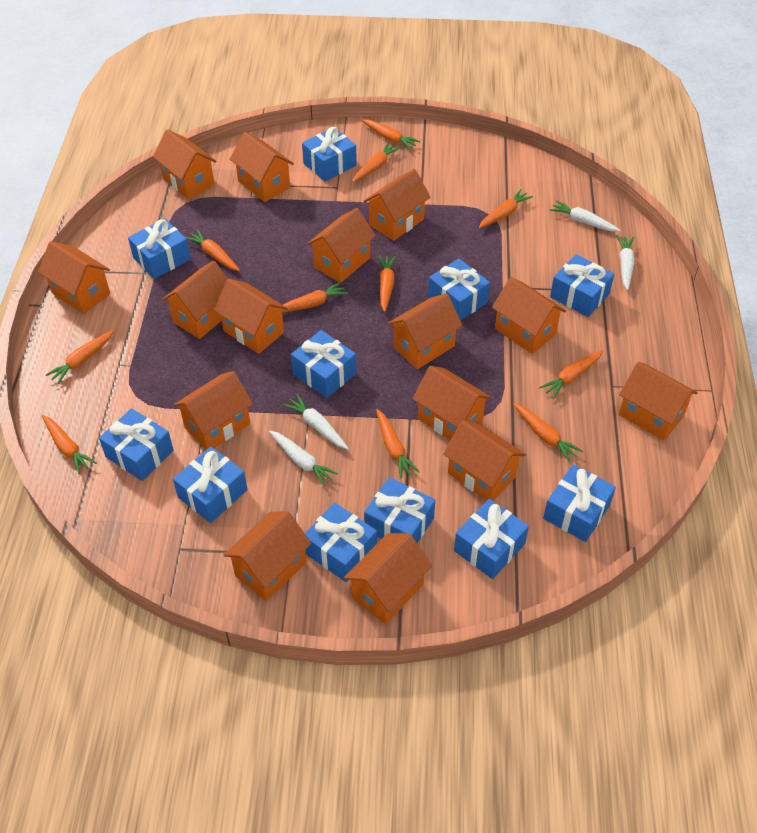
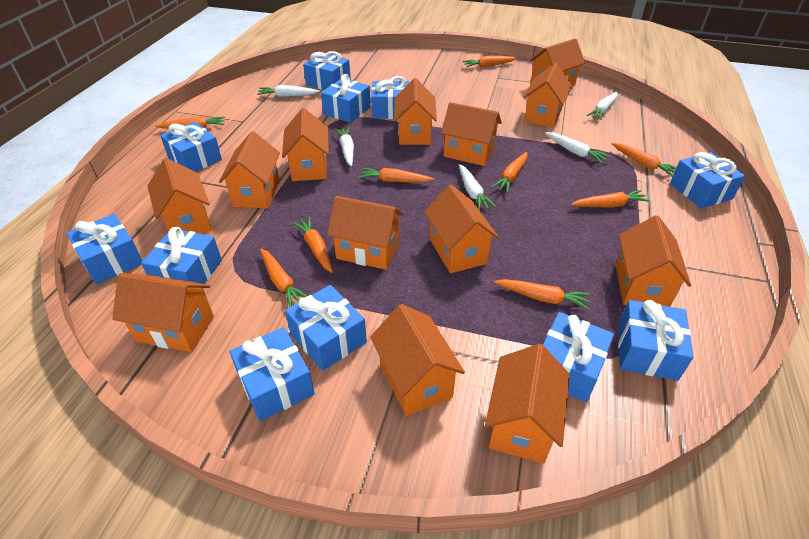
orange carrot: 11 -> 9
orange house: 15 -> 13
white carrot: 4 -> 5

